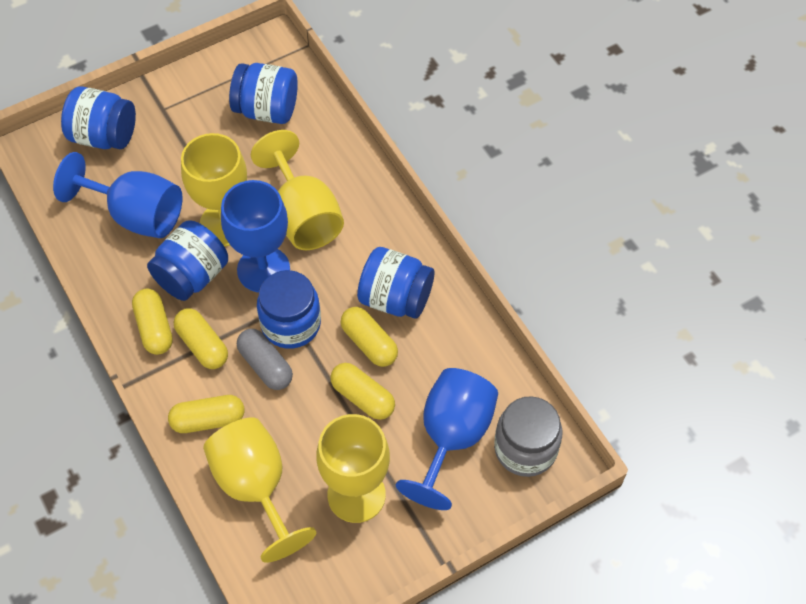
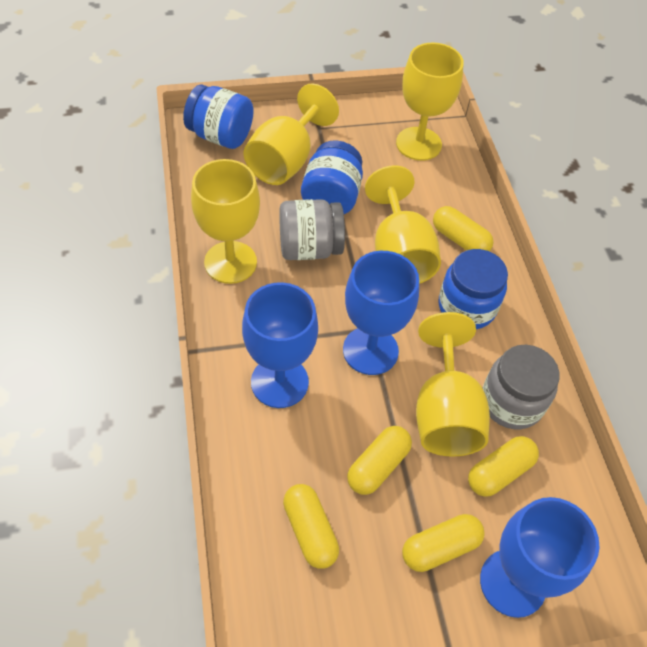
blue jar: 5 -> 3
grey capsule: 1 -> 0
grey jar: 1 -> 2
yellow goblet: 4 -> 5

